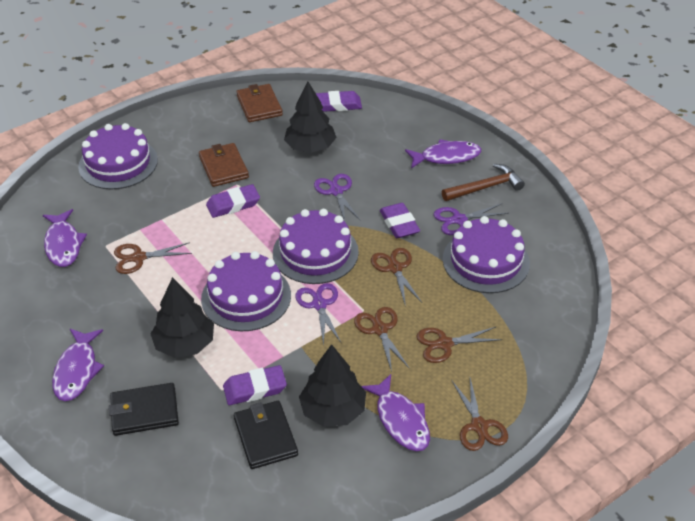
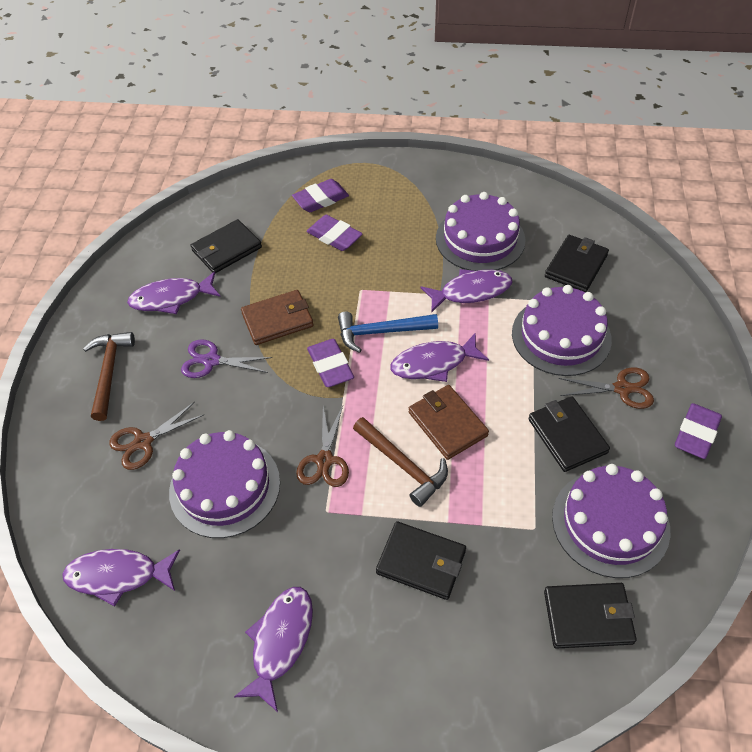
black tree: 3 -> 0
black wallet: 2 -> 5
blue hammer: 0 -> 1
brown hammer: 1 -> 2
brown scissors: 5 -> 3
purple fish: 4 -> 5
purple scissors: 3 -> 1

